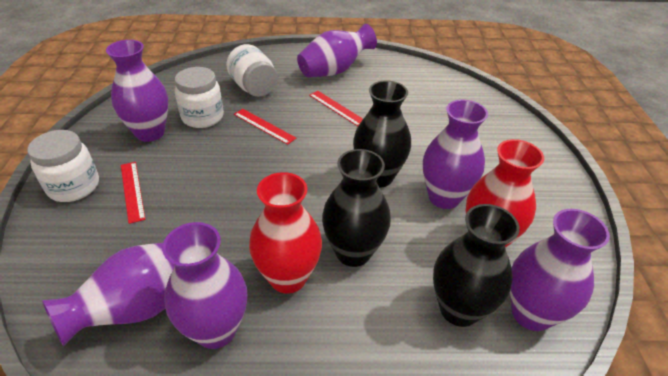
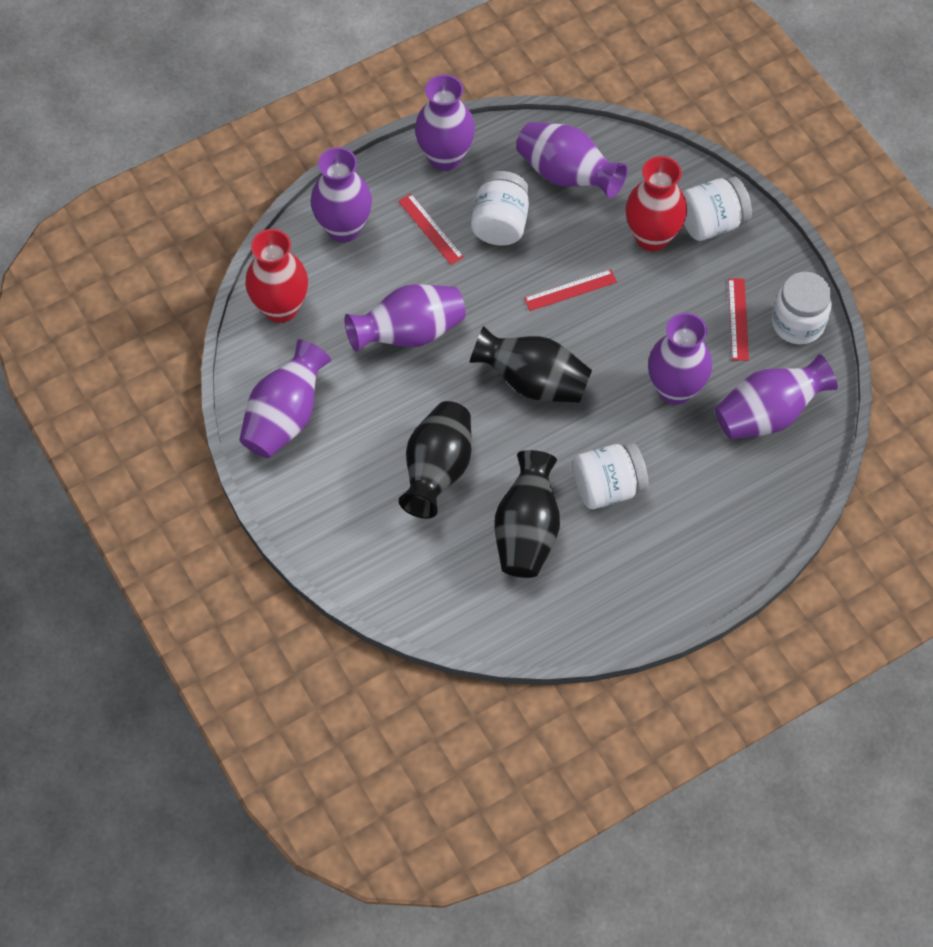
purple vase: 6 -> 7
white jar: 3 -> 4

